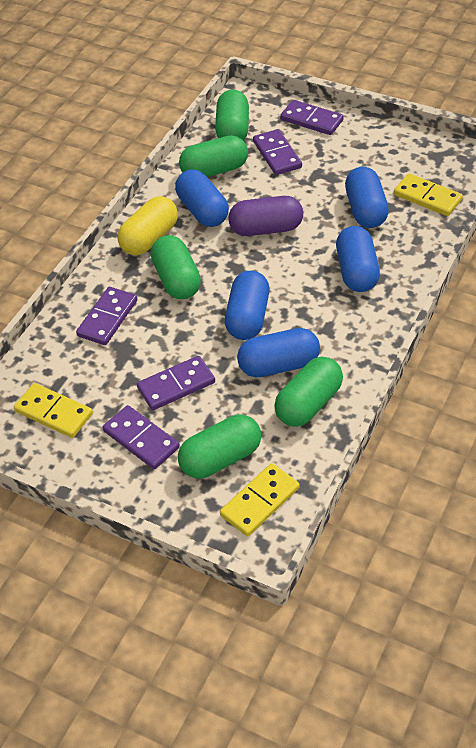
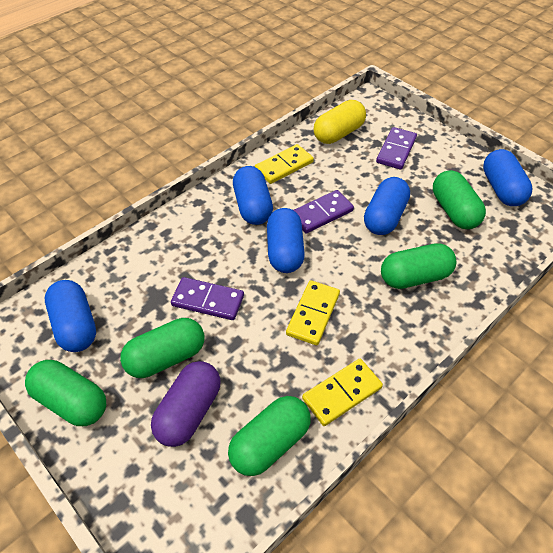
purple domino: 5 -> 3

